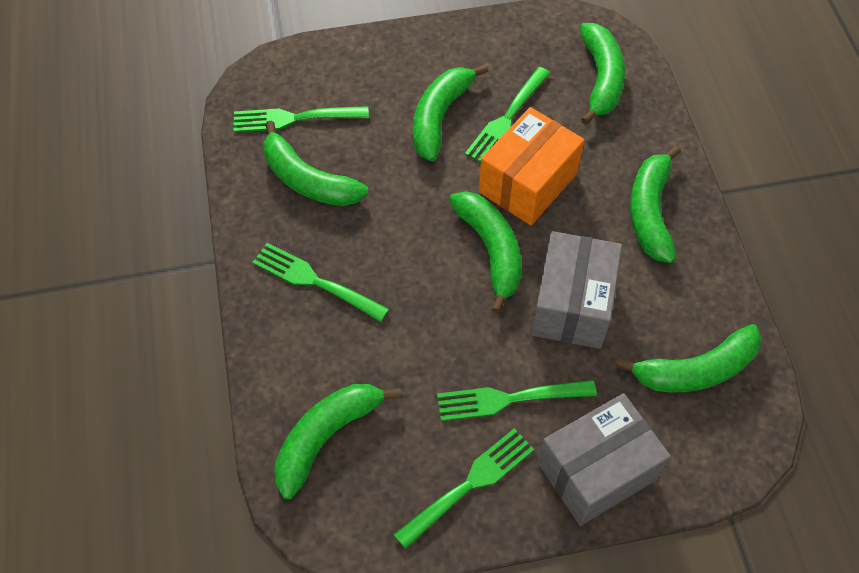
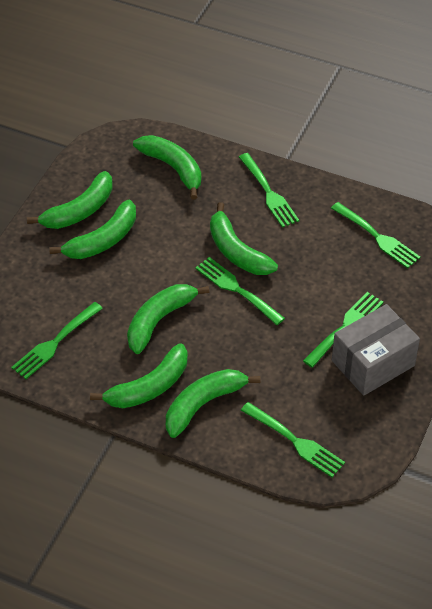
green fork: 5 -> 6
grey box: 2 -> 1
orange box: 1 -> 0

